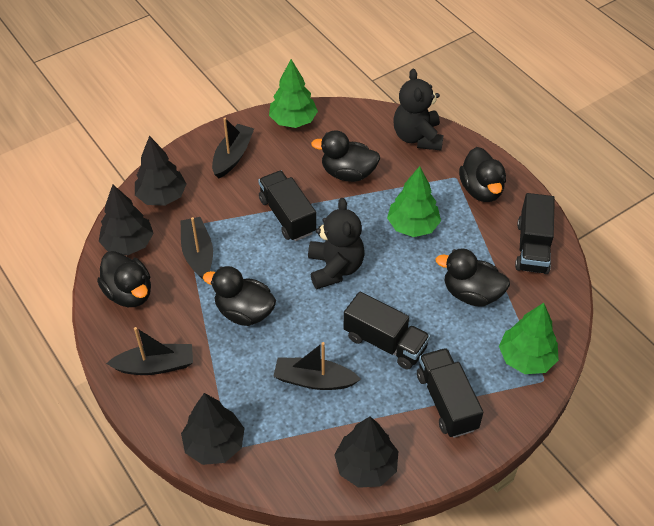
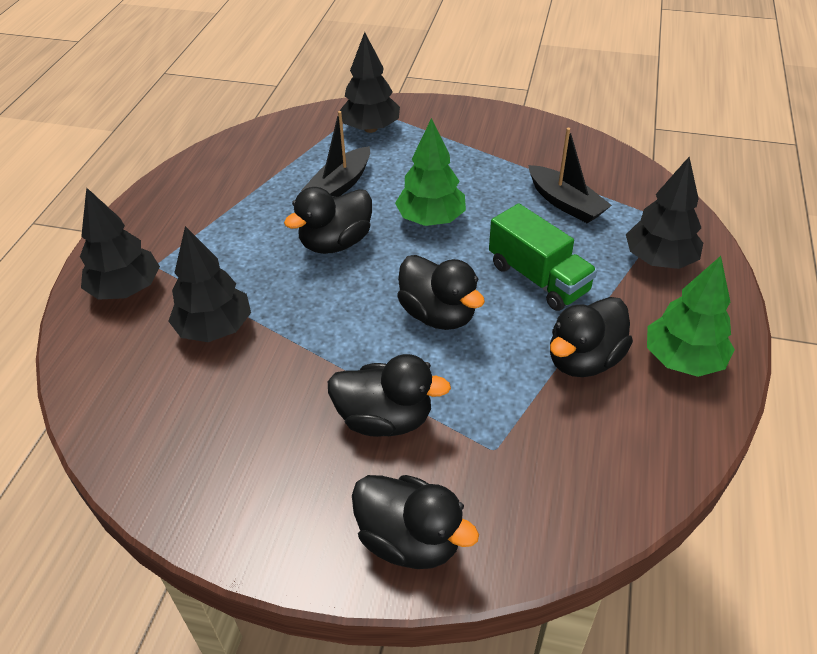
black boat: 4 -> 2
black teddy bear: 2 -> 0
black truck: 4 -> 0
green tree: 3 -> 2
green truck: 0 -> 1

